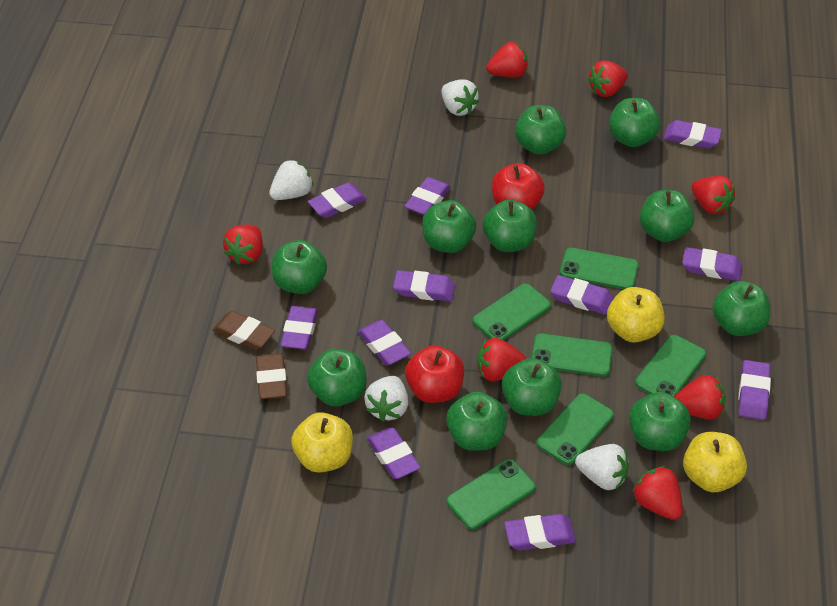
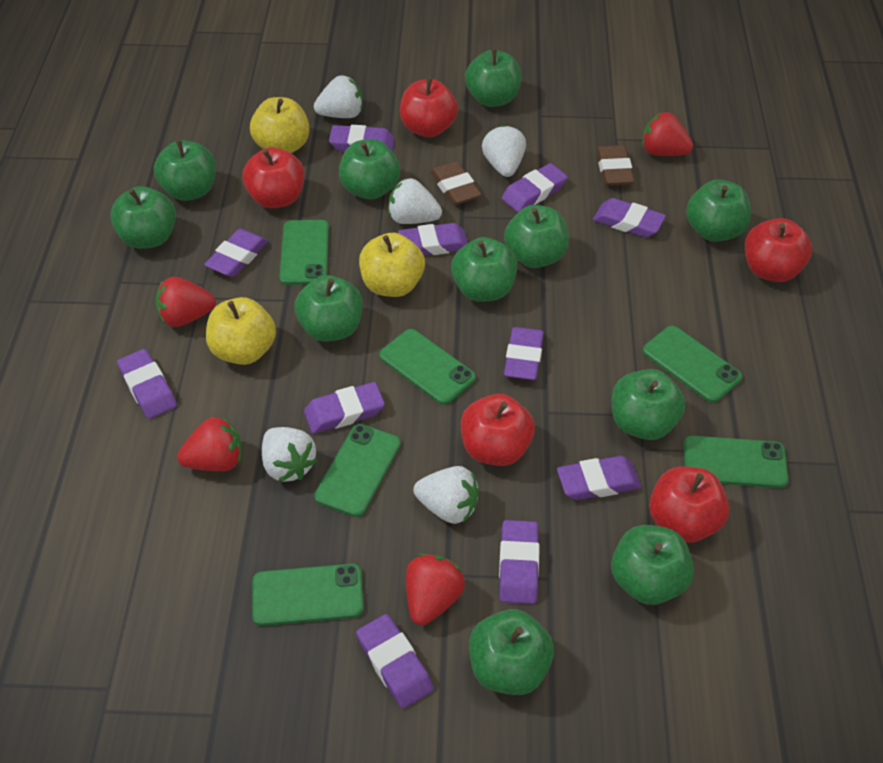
red apple: 2 -> 5
red strawberry: 7 -> 4
white strawberry: 4 -> 5

